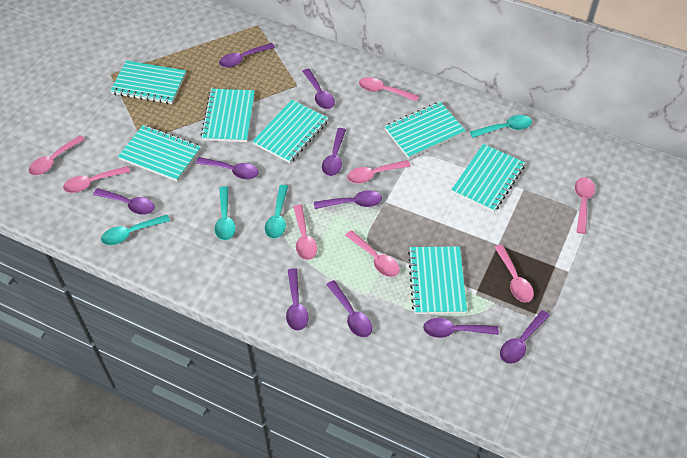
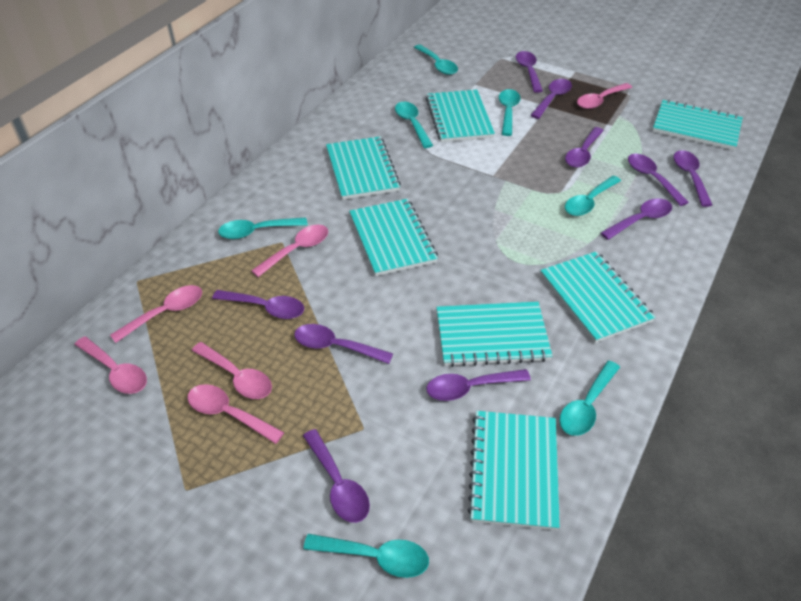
pink spoon: 8 -> 6
turquoise spoon: 4 -> 7

